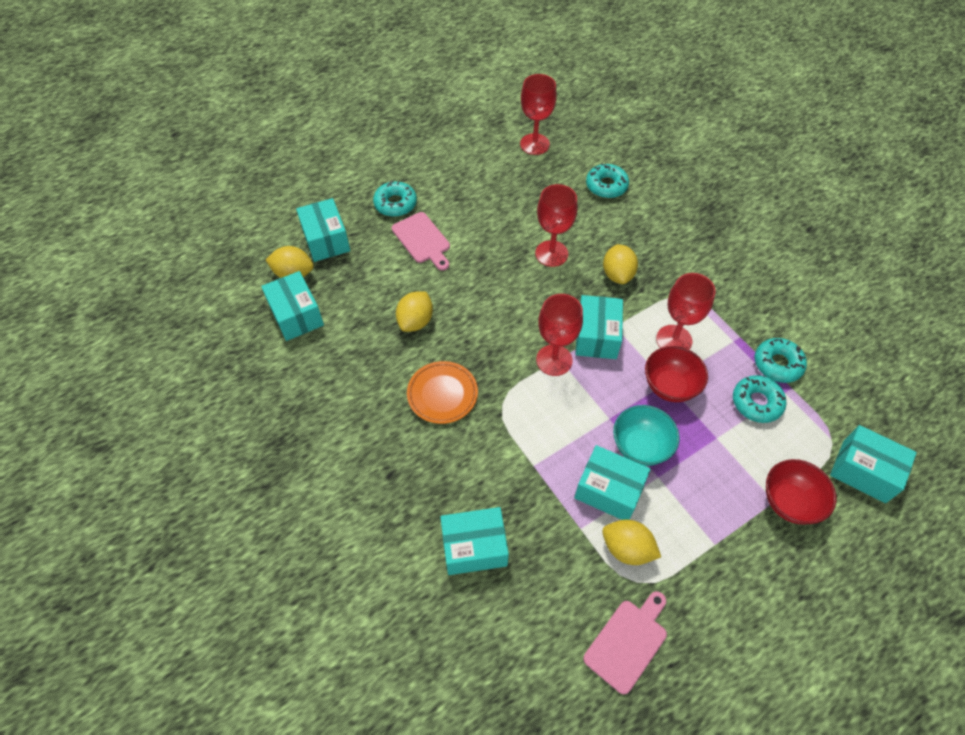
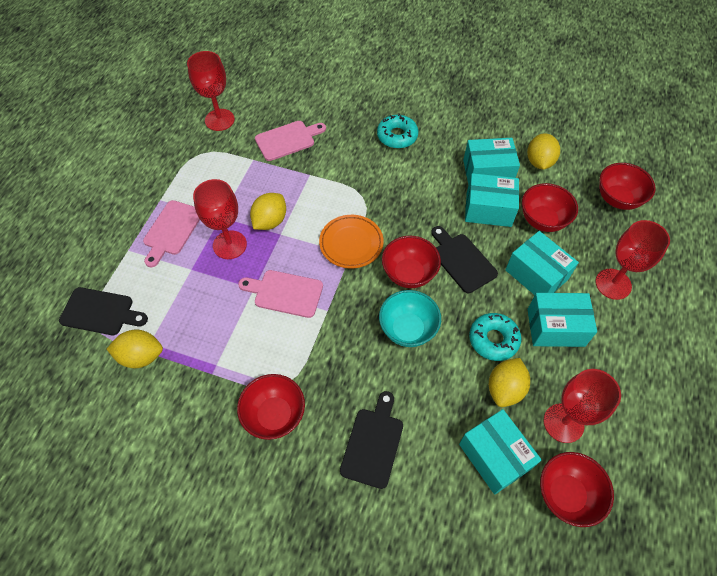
black cutting board: 0 -> 3
pink cutting board: 2 -> 3
red bowl: 2 -> 5
turquoise box: 6 -> 5
turquoise donut: 4 -> 2

